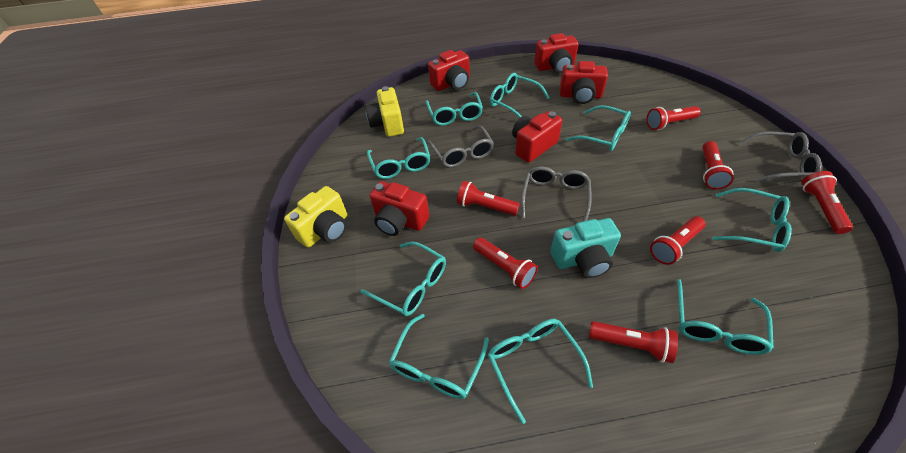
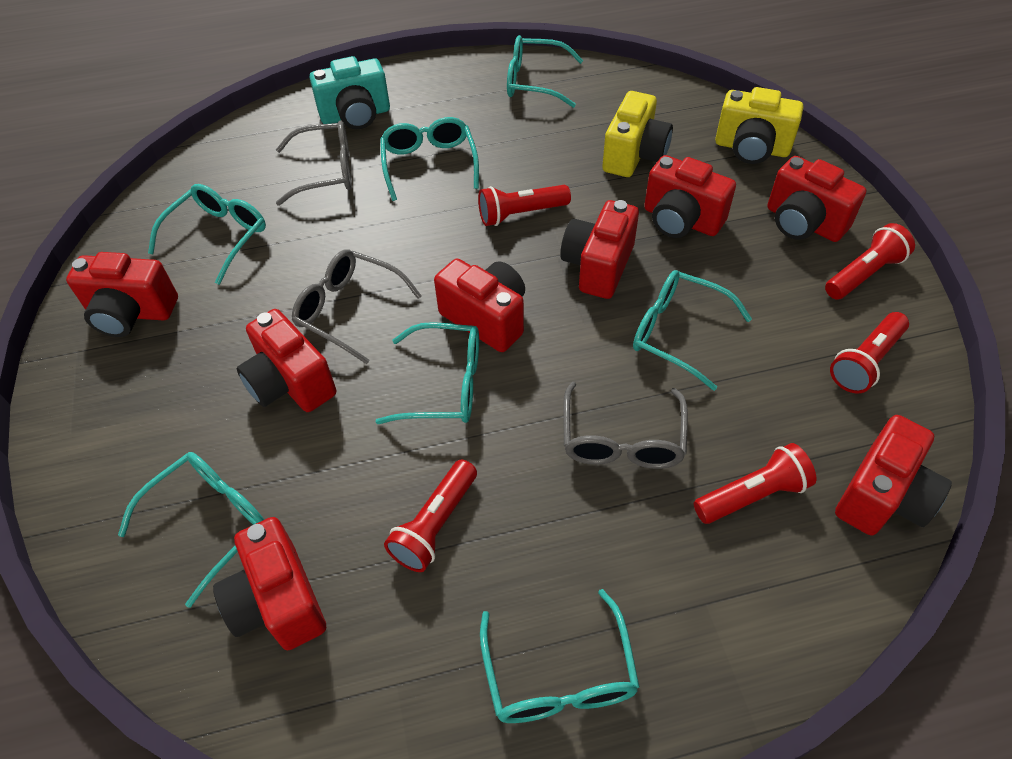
red camera: 5 -> 8
red flashlight: 7 -> 5
turquoise glasses: 9 -> 7

